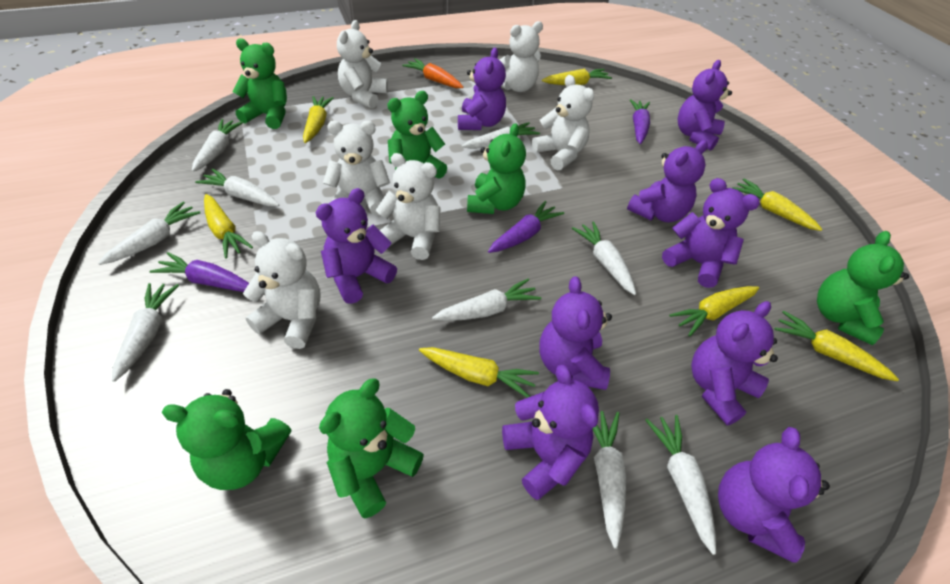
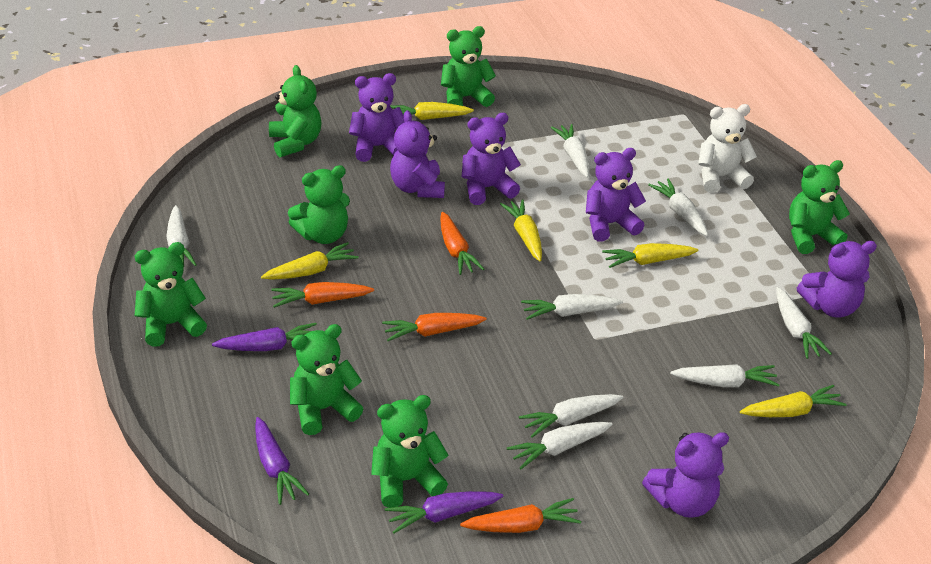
green teddy bear: 6 -> 7
orange carrot: 1 -> 4
purple teddy bear: 9 -> 6
white carrot: 9 -> 8
white teddy bear: 6 -> 1
yellow carrot: 7 -> 5

